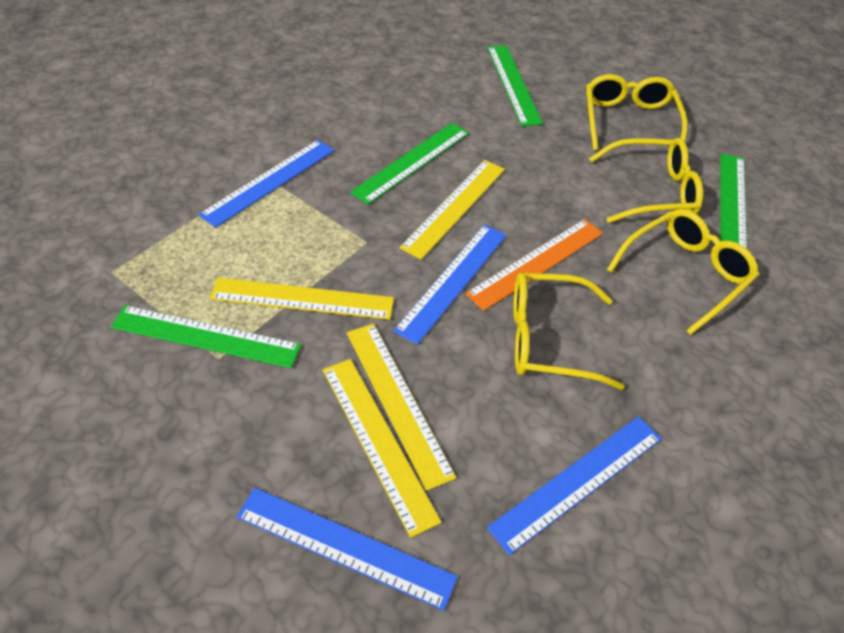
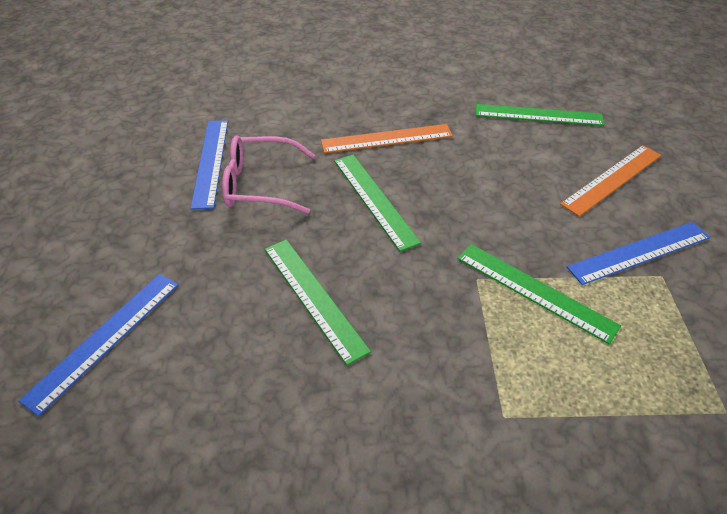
blue ruler: 4 -> 3
orange ruler: 1 -> 2
pink glasses: 0 -> 1
yellow glasses: 4 -> 0
yellow ruler: 4 -> 0

